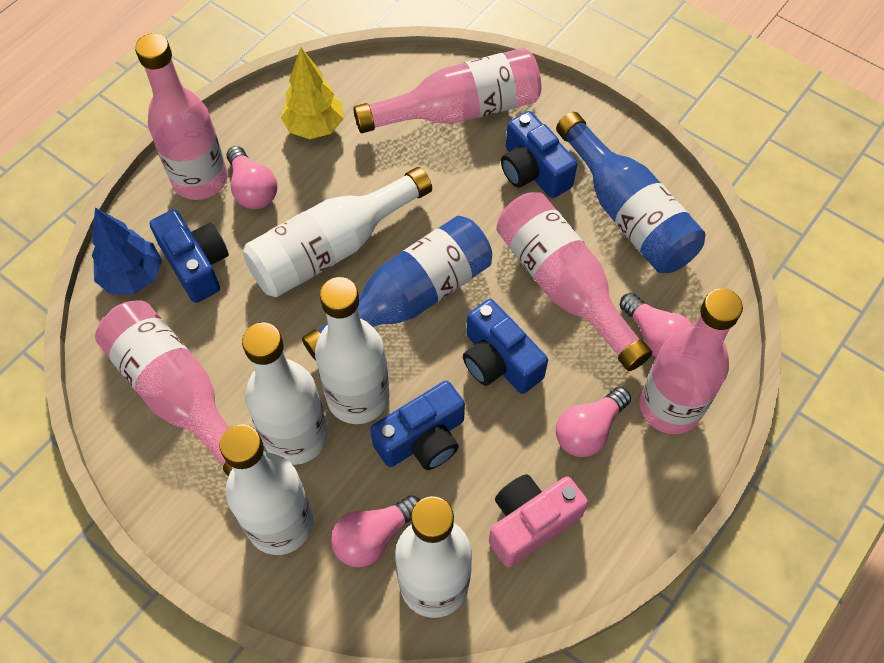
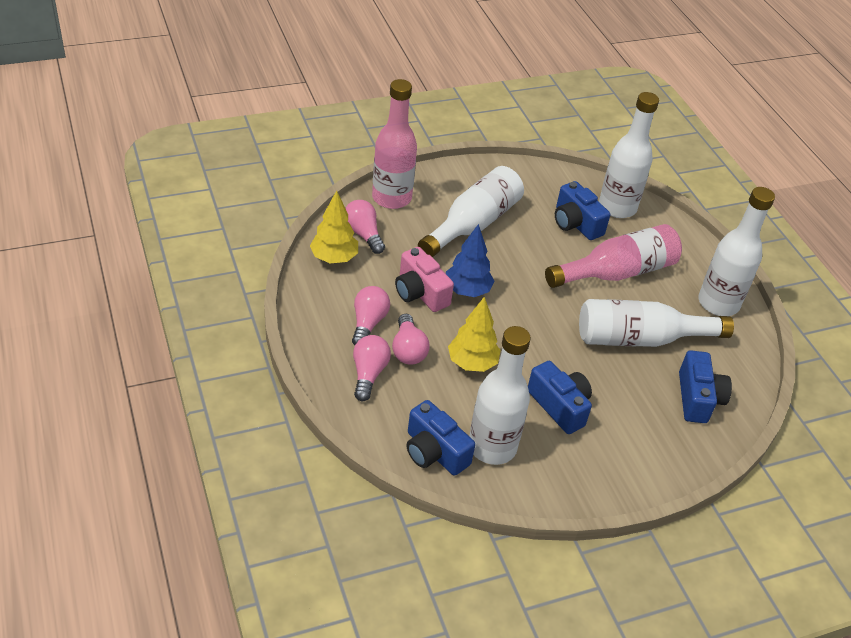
blue bottle: 2 -> 0
pink bottle: 5 -> 2
yellow tree: 1 -> 2

